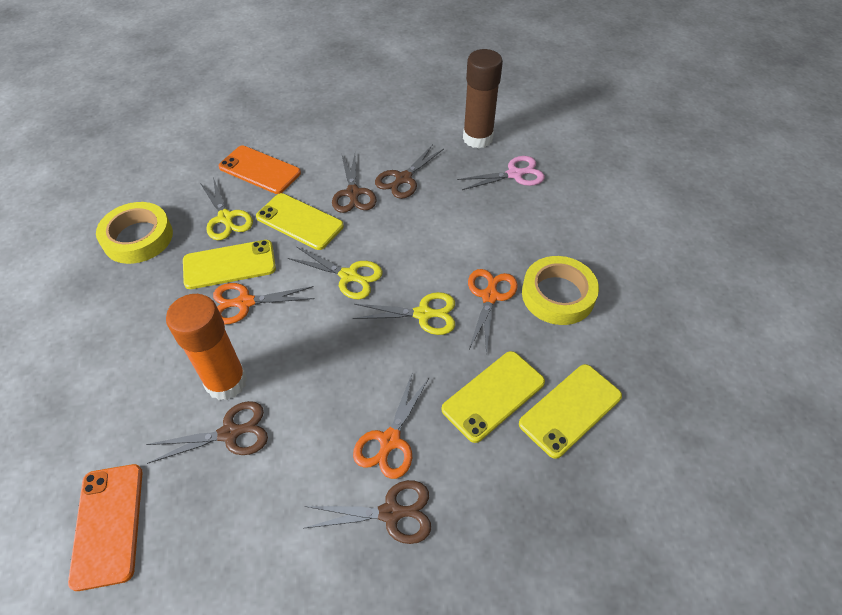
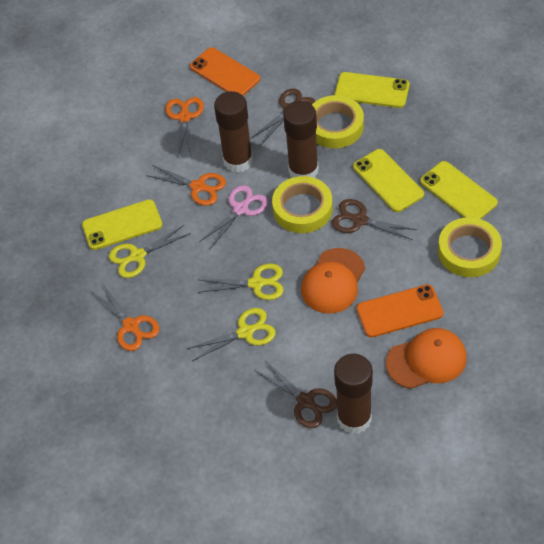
brown glue stick: 1 -> 3
brown scissors: 4 -> 3
orange cap: 0 -> 2
orange glue stick: 1 -> 0
yellow tape: 2 -> 3

